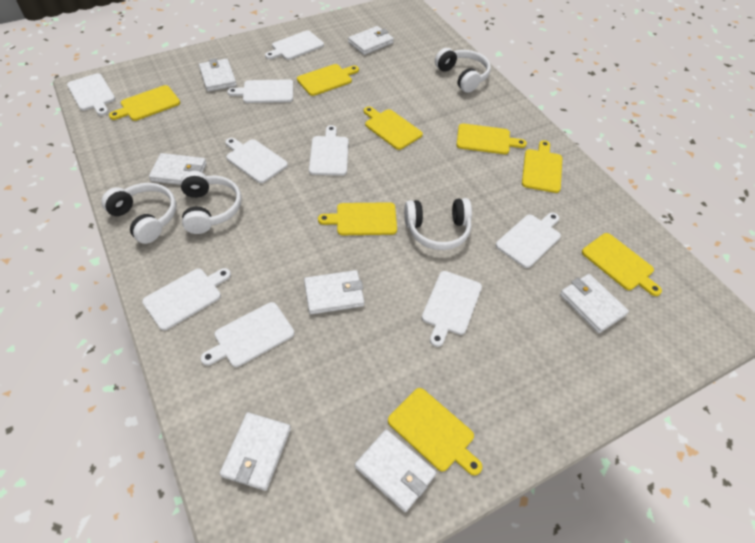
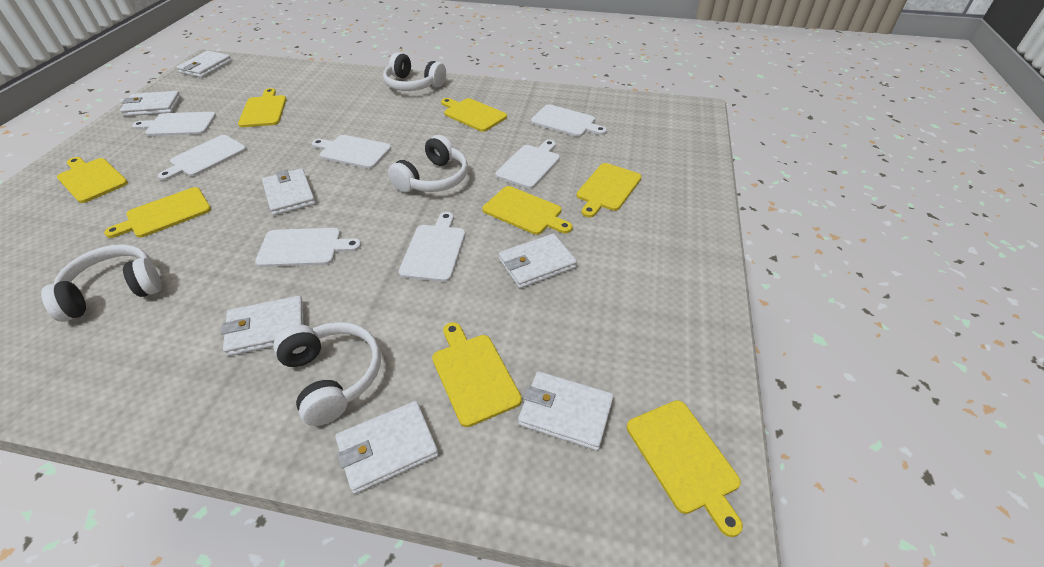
white cutting board: 9 -> 7

